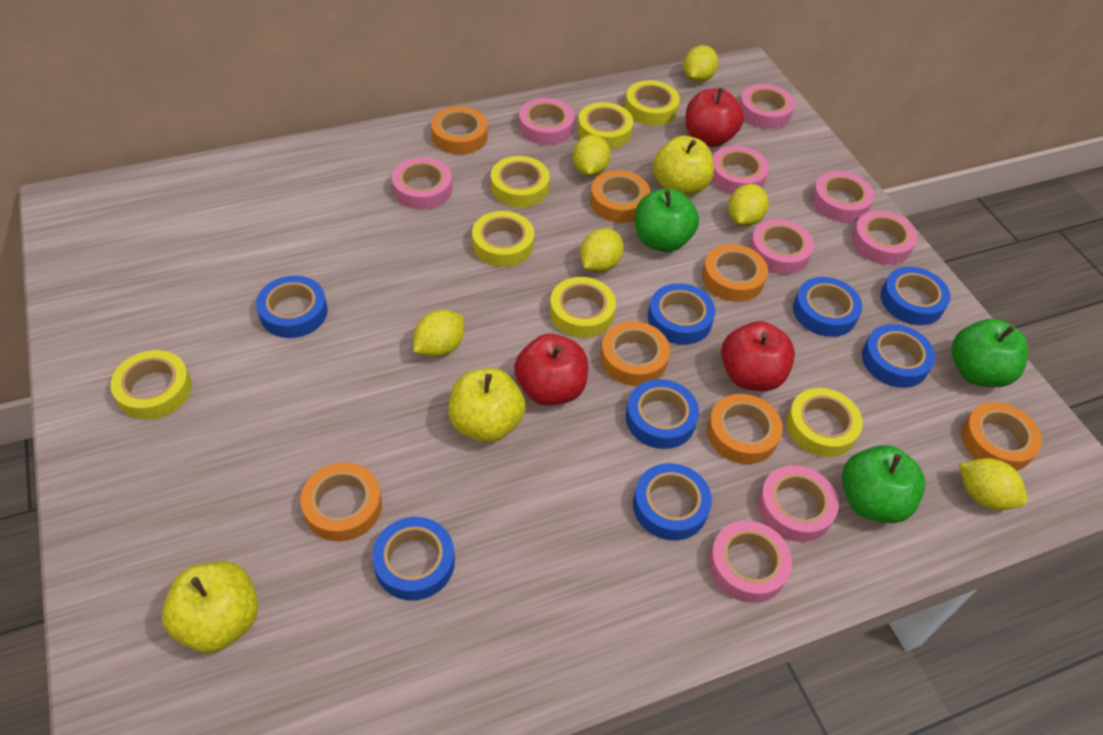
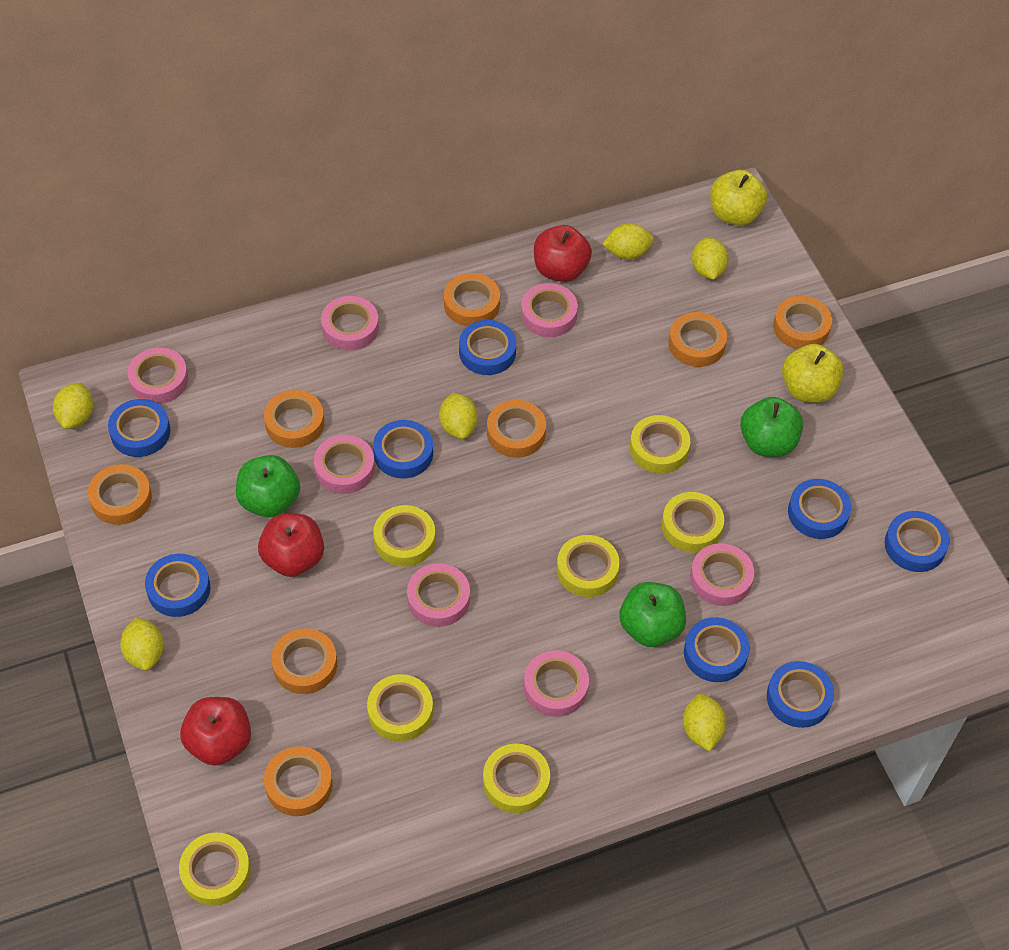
orange tape: 7 -> 8
pink tape: 9 -> 7
yellow apple: 3 -> 2

